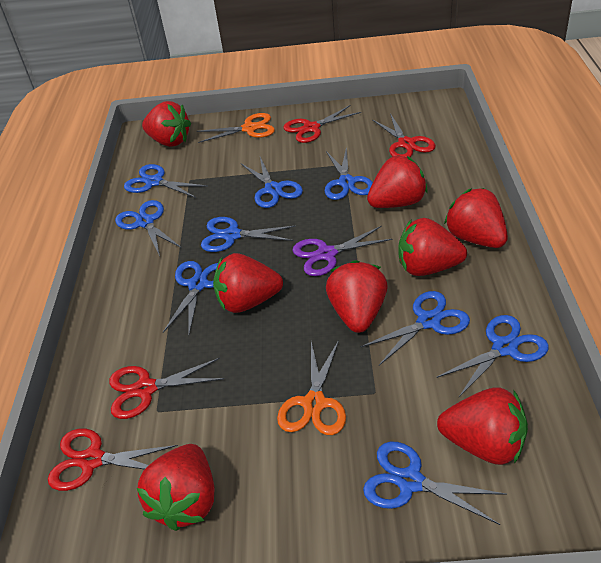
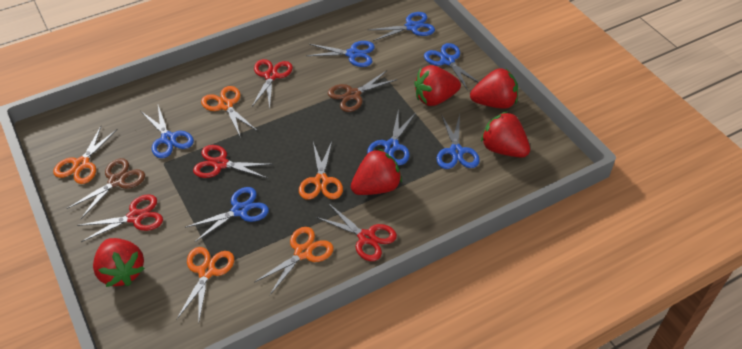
blue scissors: 9 -> 7
brown scissors: 0 -> 2
orange scissors: 2 -> 5
purple scissors: 1 -> 0
red strawberry: 8 -> 5

